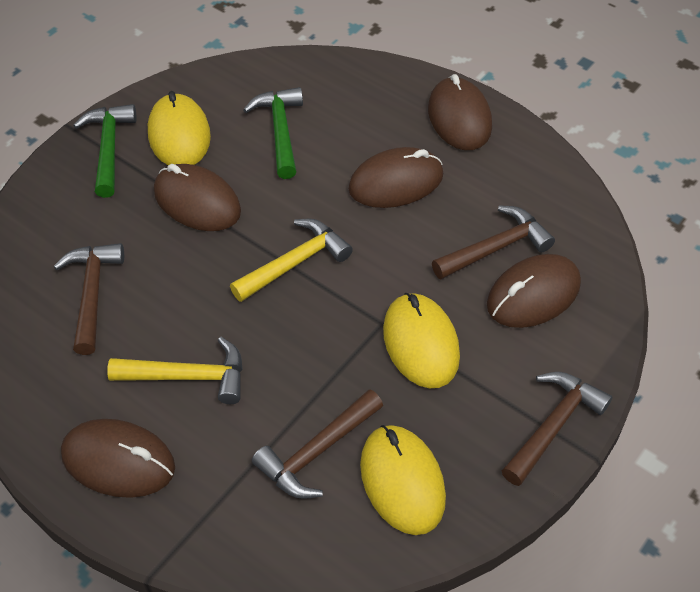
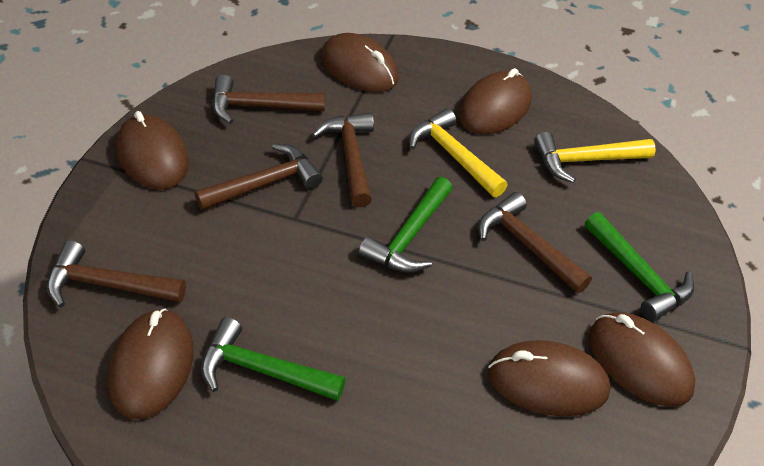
brown hammer: 4 -> 5
brown mouse: 5 -> 6
green hammer: 2 -> 3
yellow mouse: 3 -> 0

